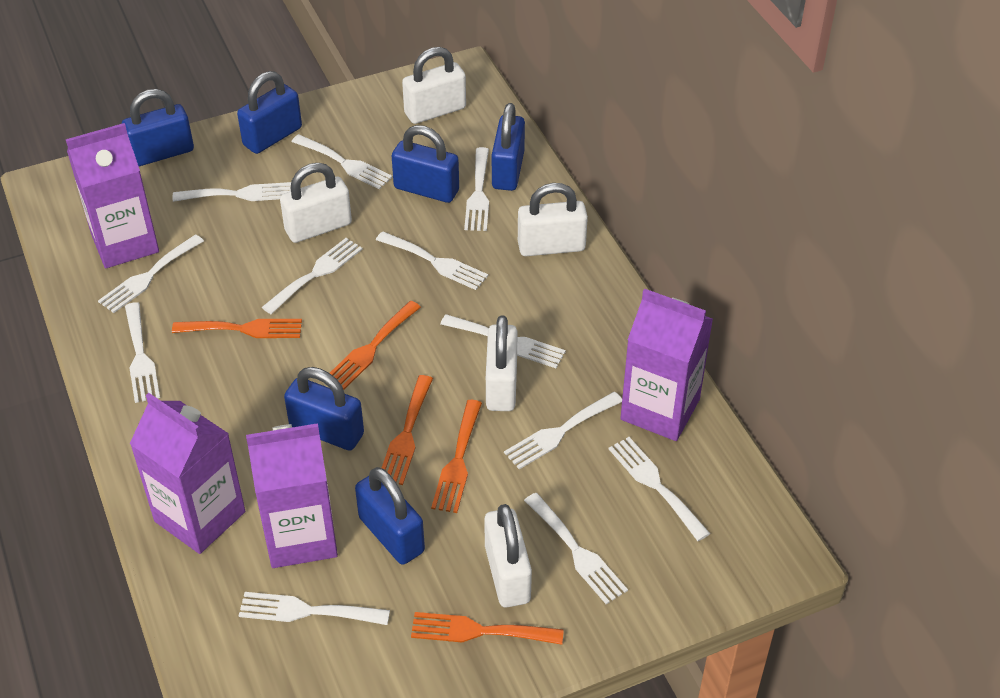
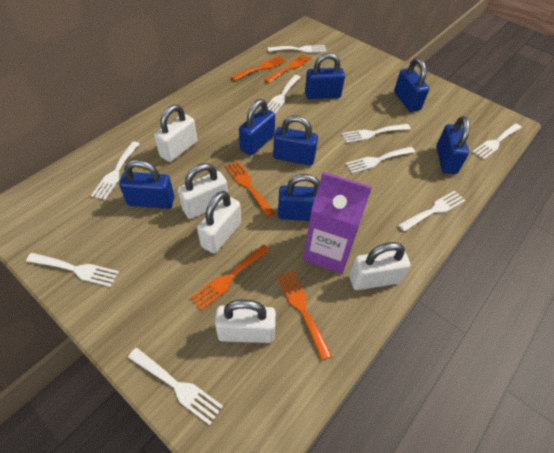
blue padlock: 6 -> 7
purple carton: 4 -> 1
white fork: 12 -> 9

